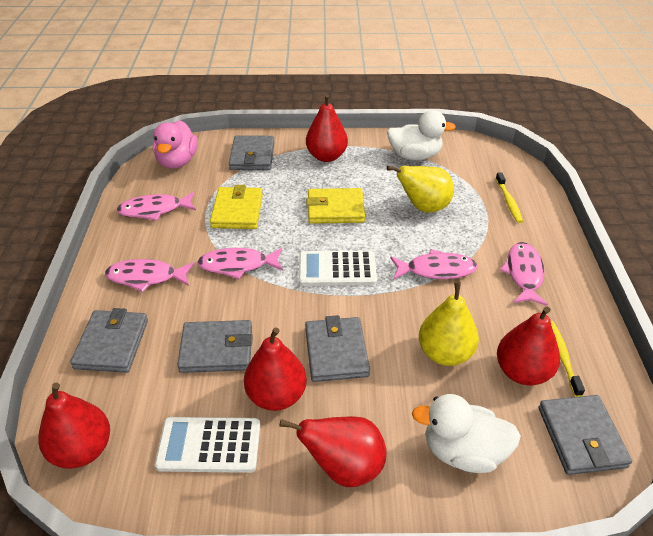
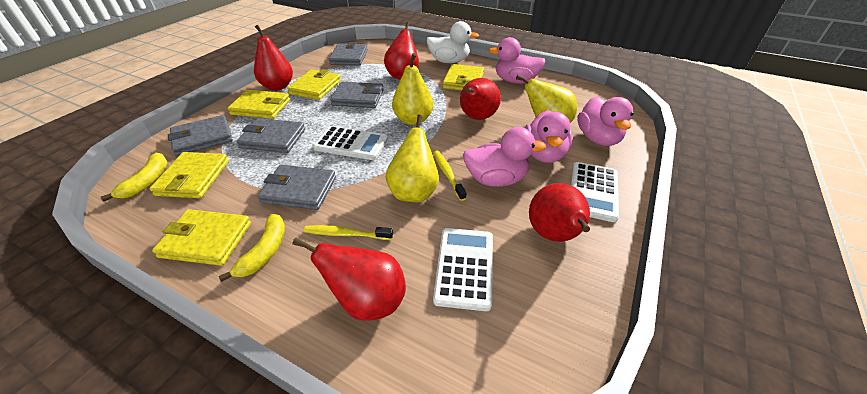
pink duck: 1 -> 4
pink fish: 5 -> 0
white calculator: 2 -> 3
white duck: 2 -> 1
yellow banana: 0 -> 2
yellow pear: 2 -> 3
yellow wallet: 2 -> 5

